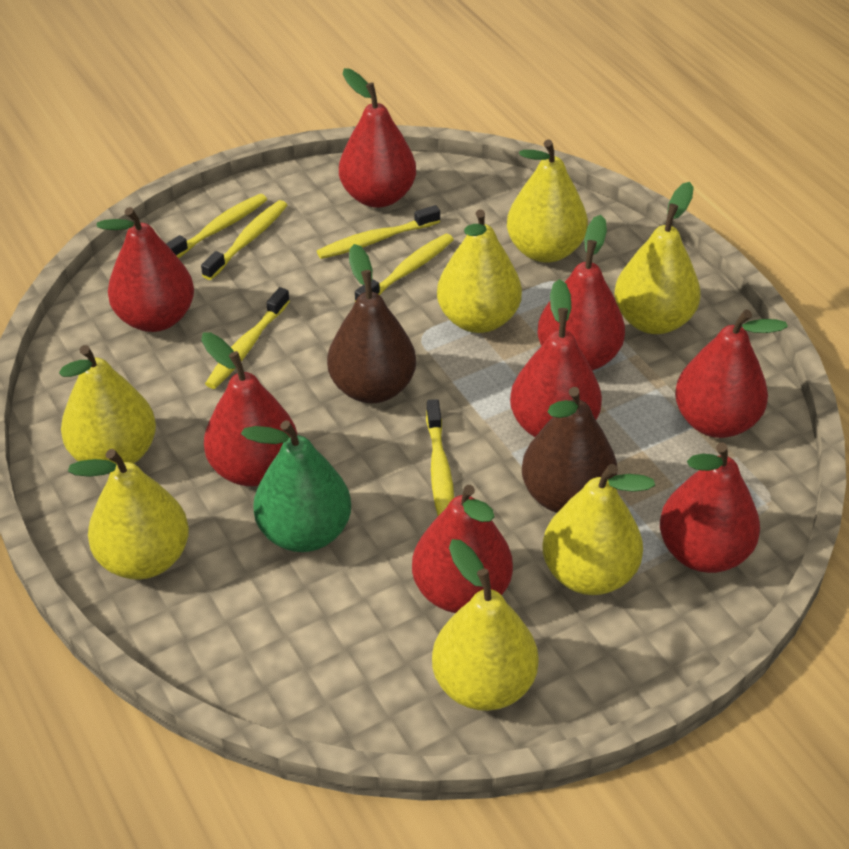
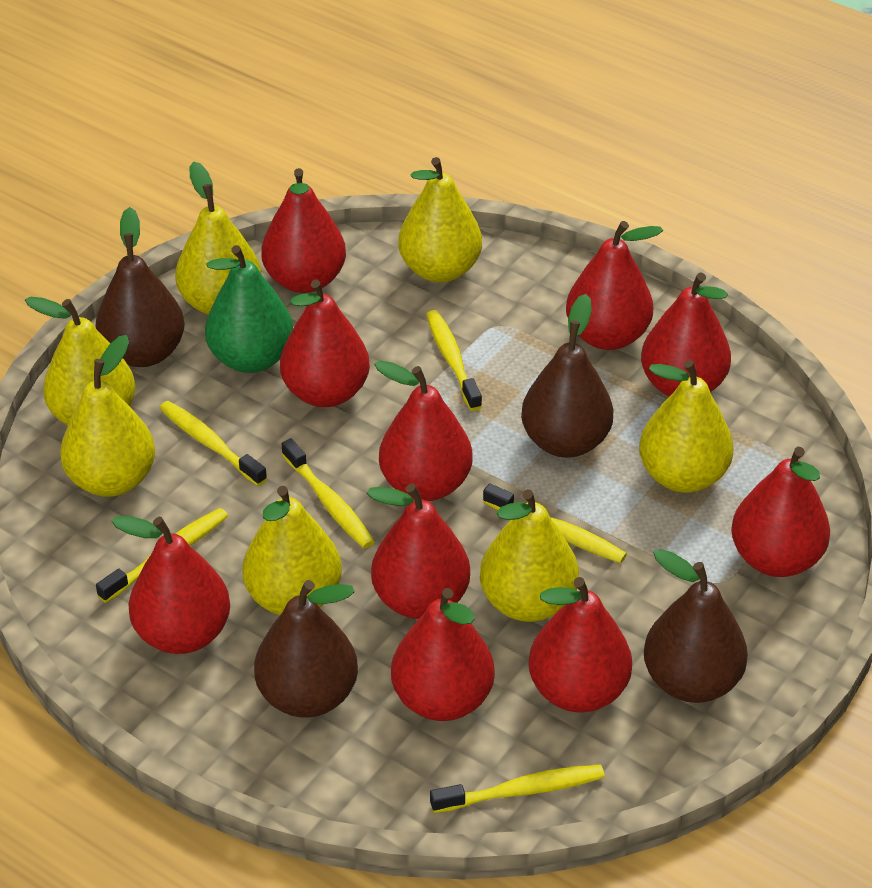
brown pear: 2 -> 4
red pear: 8 -> 10

